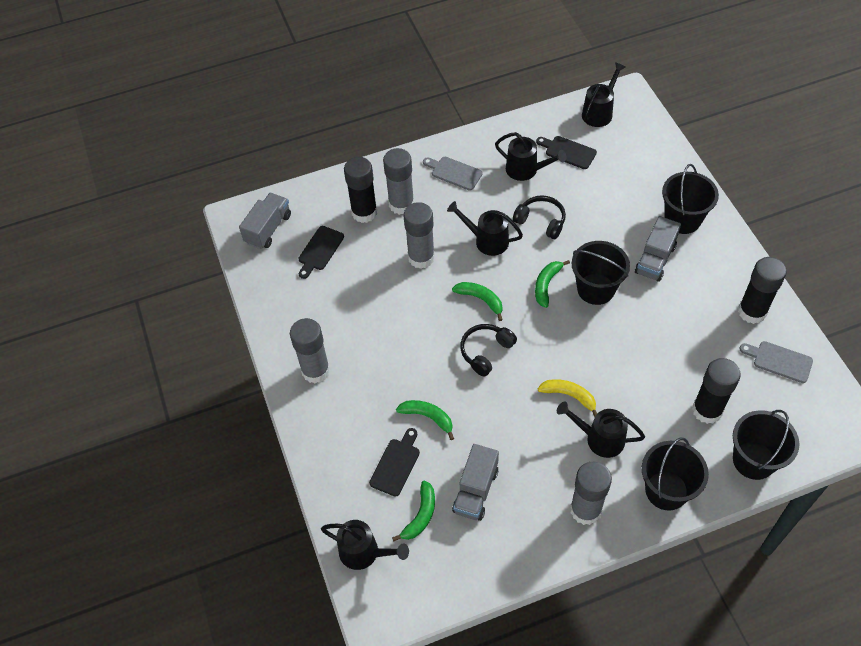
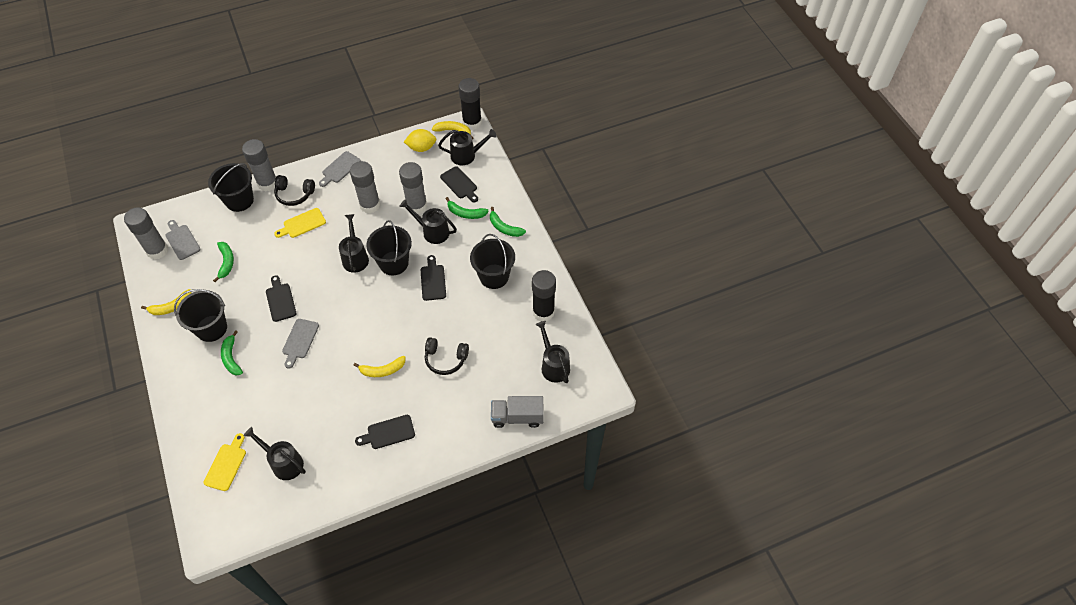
black cutting board: 3 -> 4
black glue stick: 3 -> 2
grey cutting board: 2 -> 3
grey truck: 3 -> 1
yellow banana: 1 -> 3
yellow cutting board: 0 -> 2
yellow lemon: 0 -> 1

